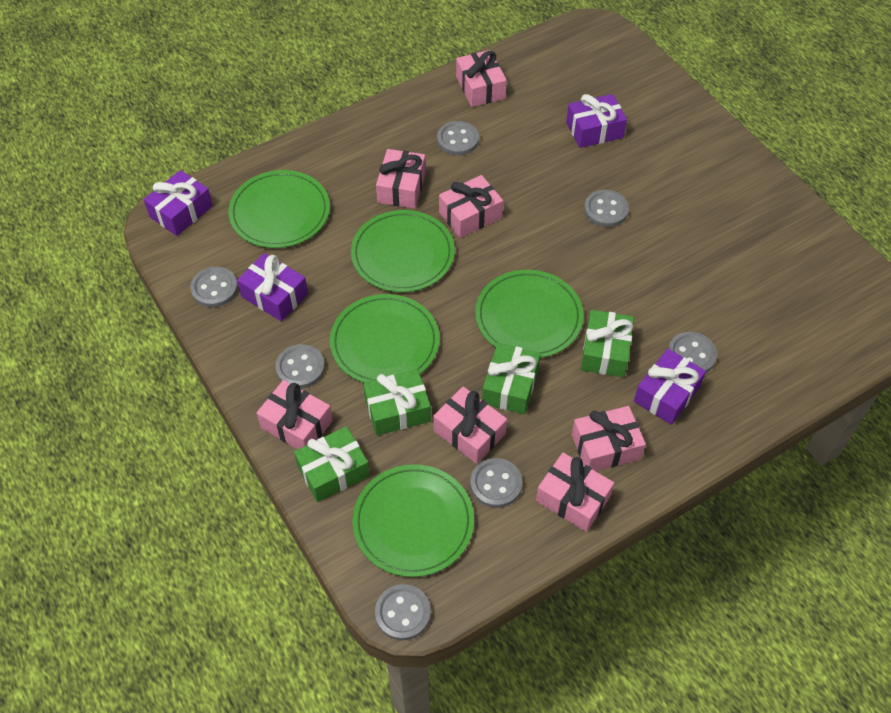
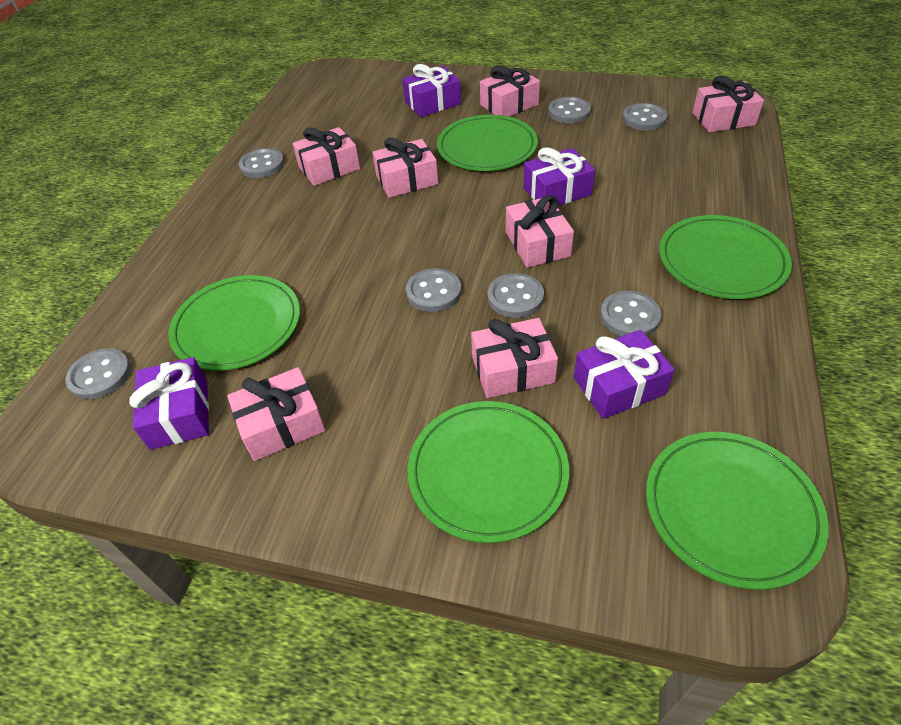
green gift: 4 -> 0

